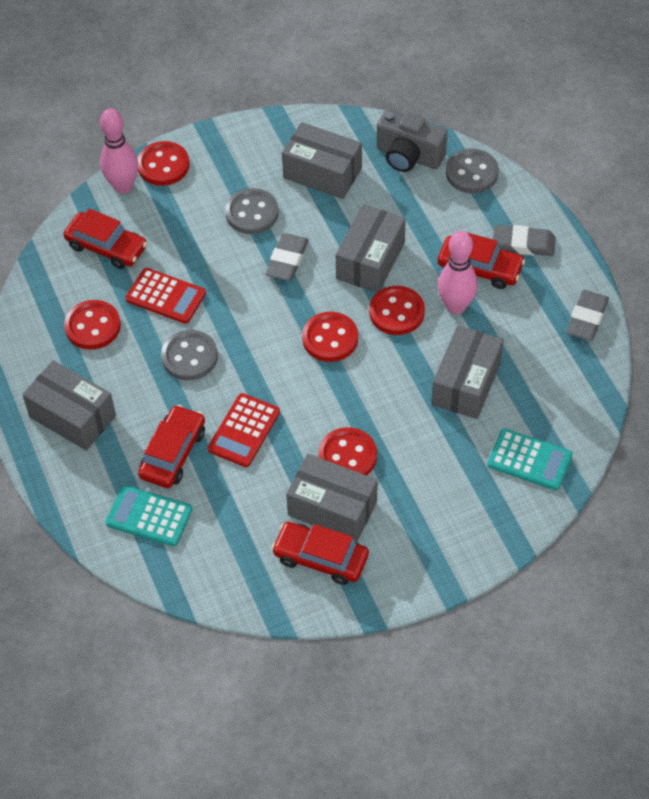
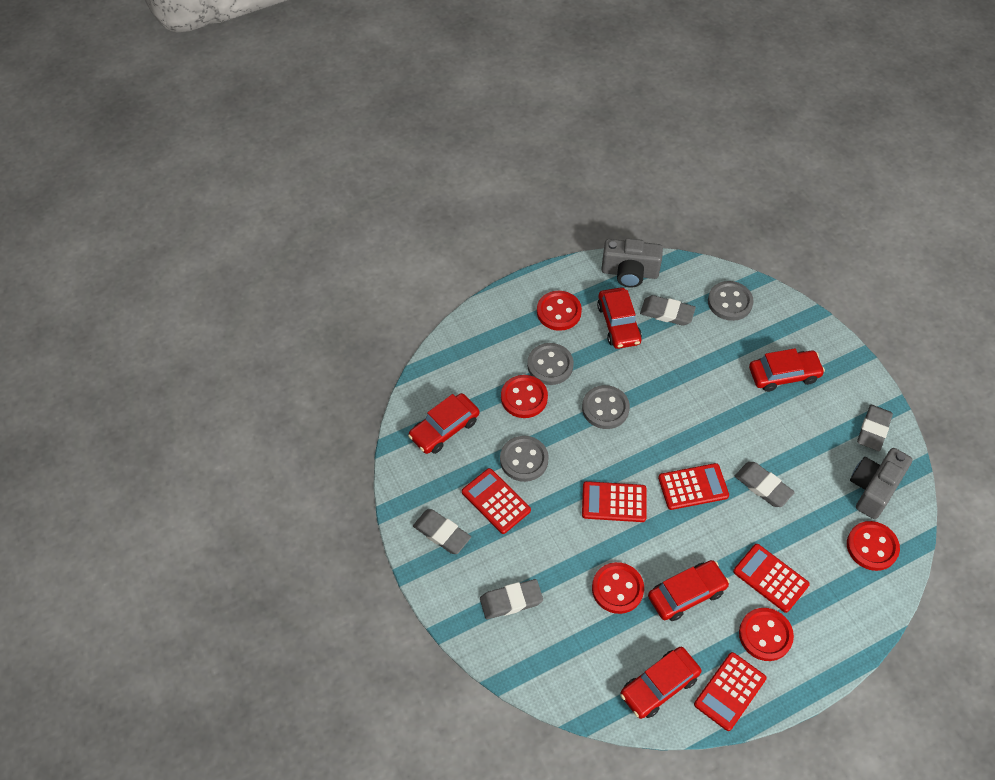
grey box: 5 -> 0
grey button: 3 -> 4
grey camera: 1 -> 2
grey eraser: 3 -> 5
pink bowling pin: 2 -> 0
red calculator: 2 -> 5
red car: 4 -> 5
turquoise calculator: 2 -> 0

